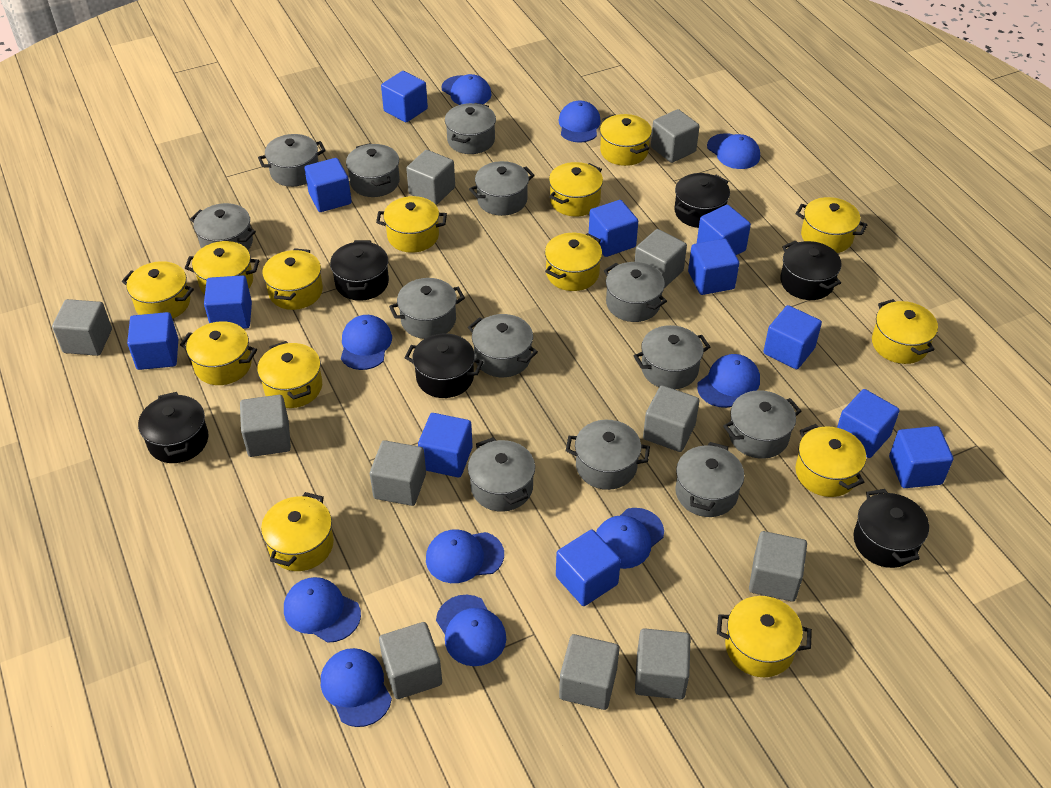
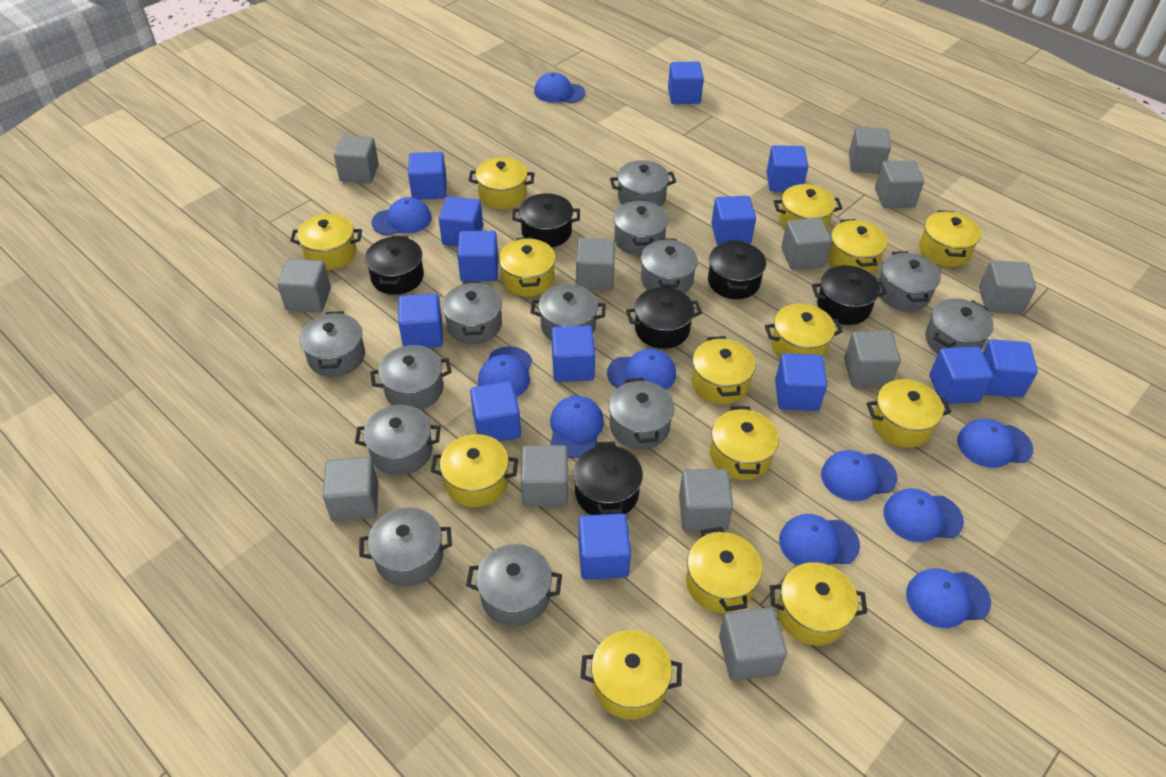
blue cube: 12 -> 13
grey cube: 11 -> 12

